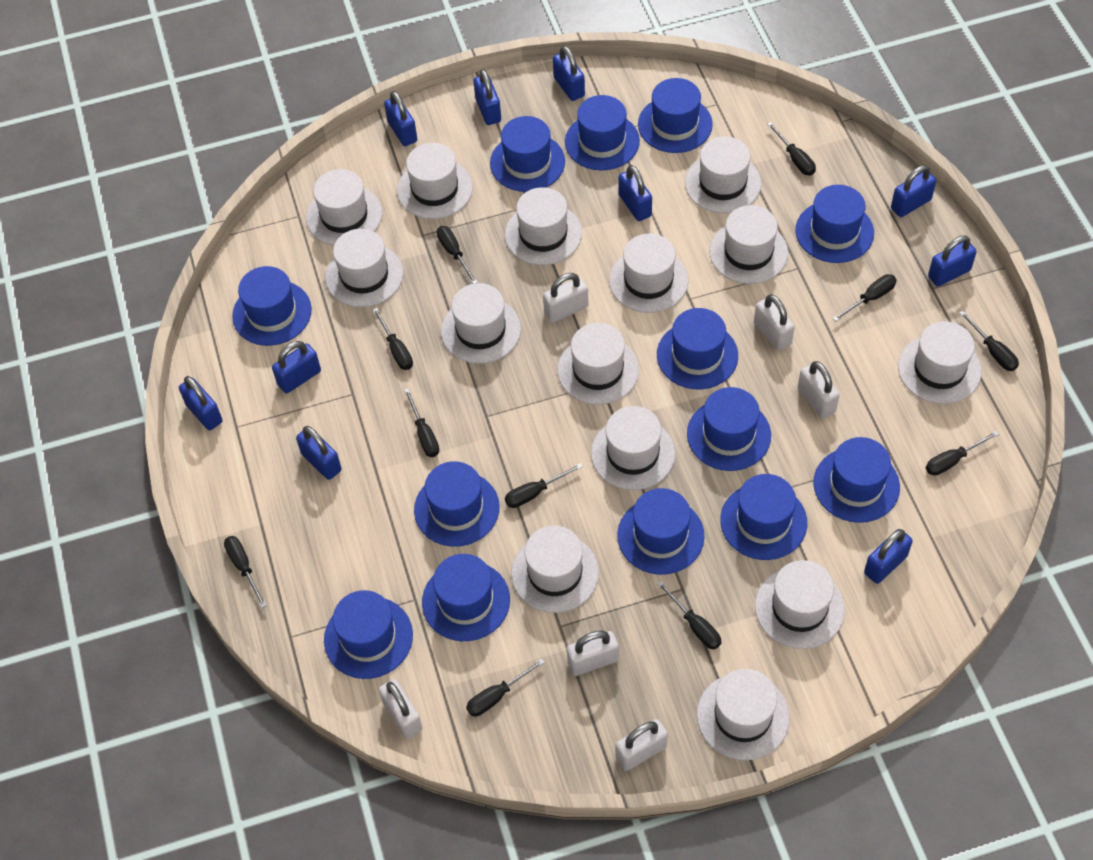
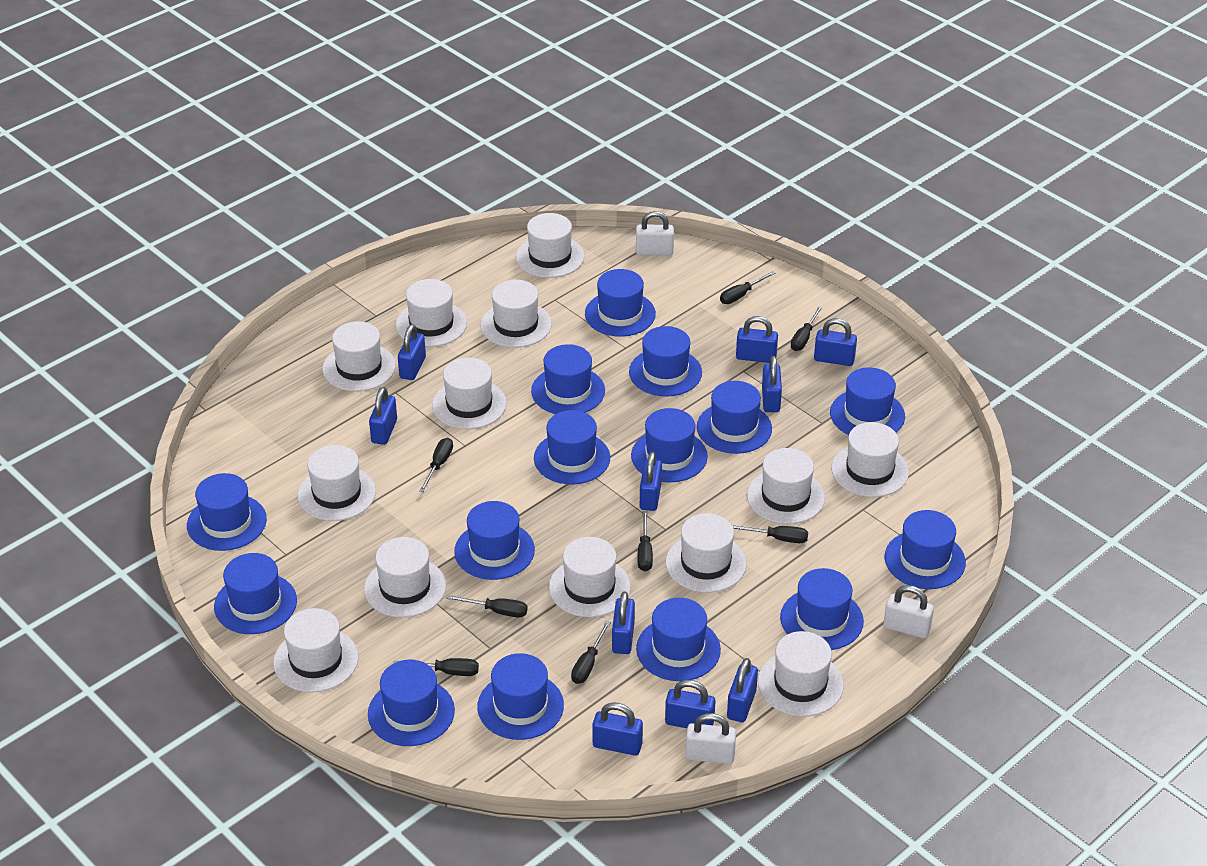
black screwdriver: 11 -> 8
blue hat: 13 -> 15
white hat: 14 -> 13
white padlock: 6 -> 3

